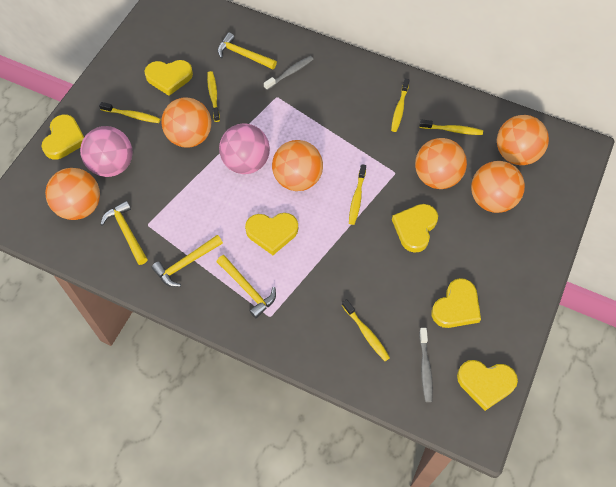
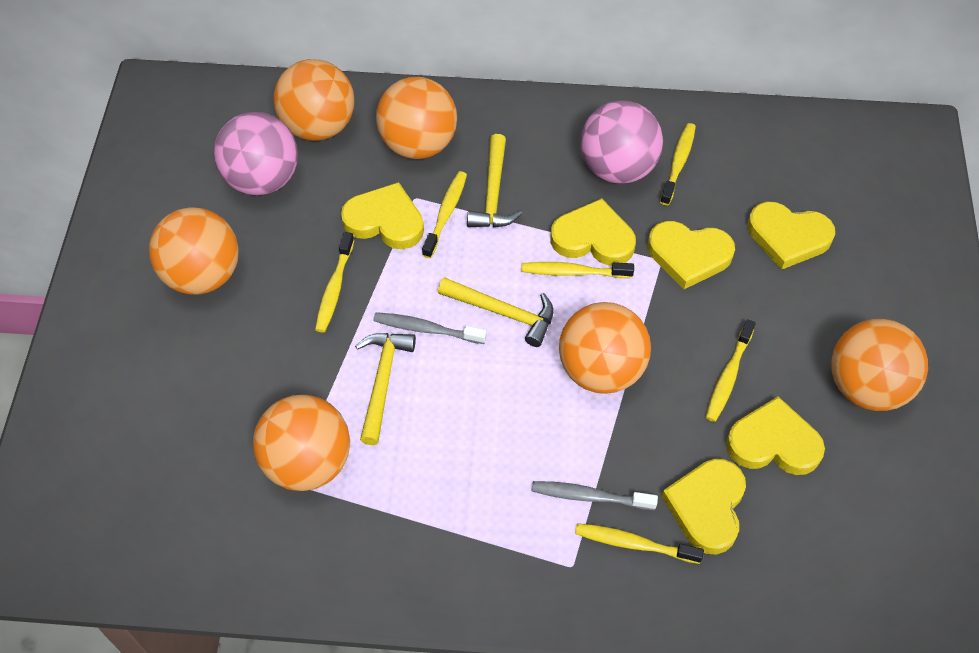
yellow hammer: 4 -> 3

